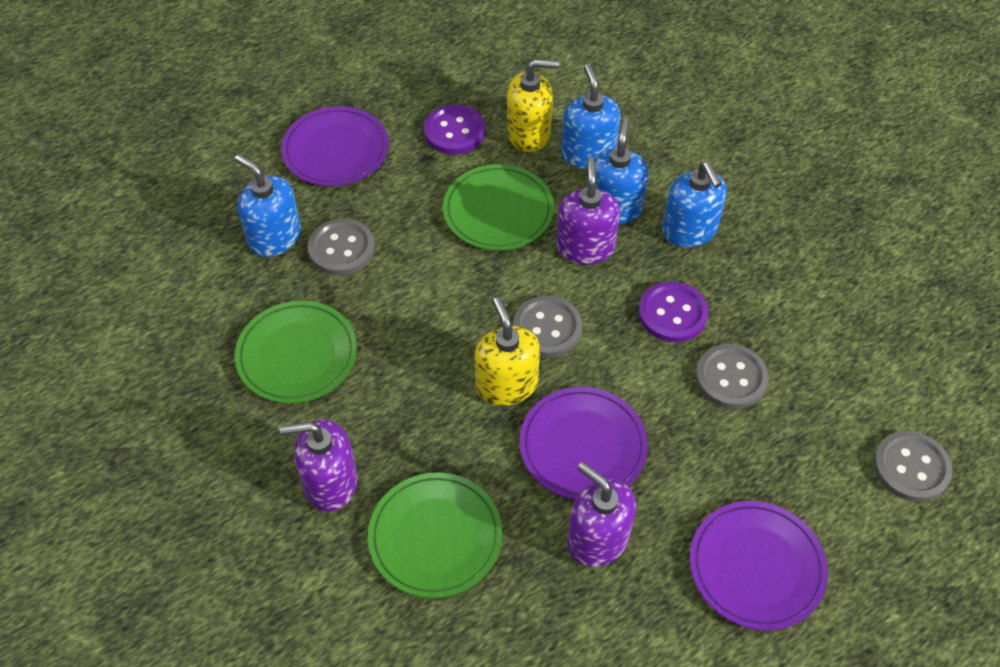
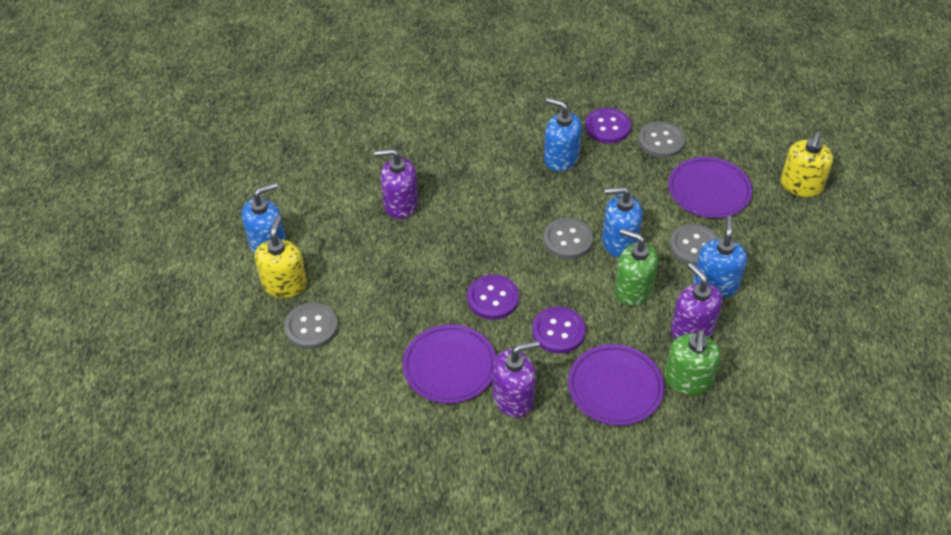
green plate: 3 -> 0
green soap dispenser: 0 -> 2
purple button: 2 -> 3

